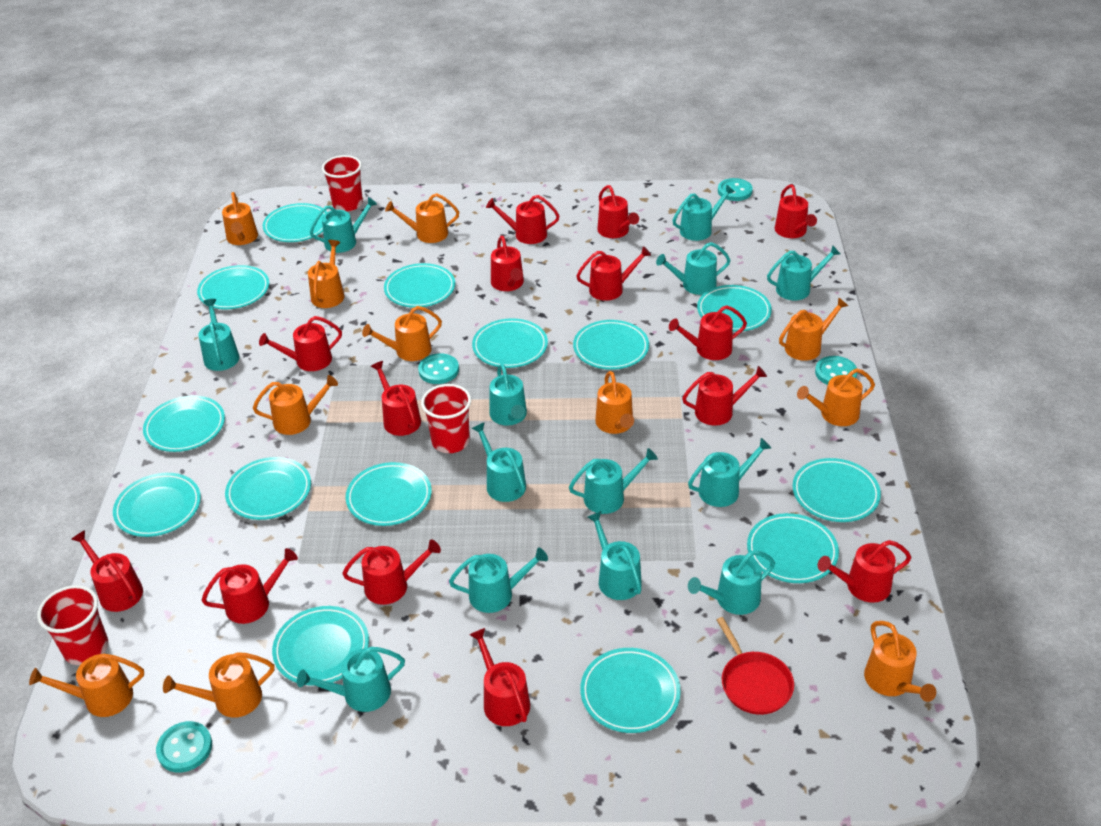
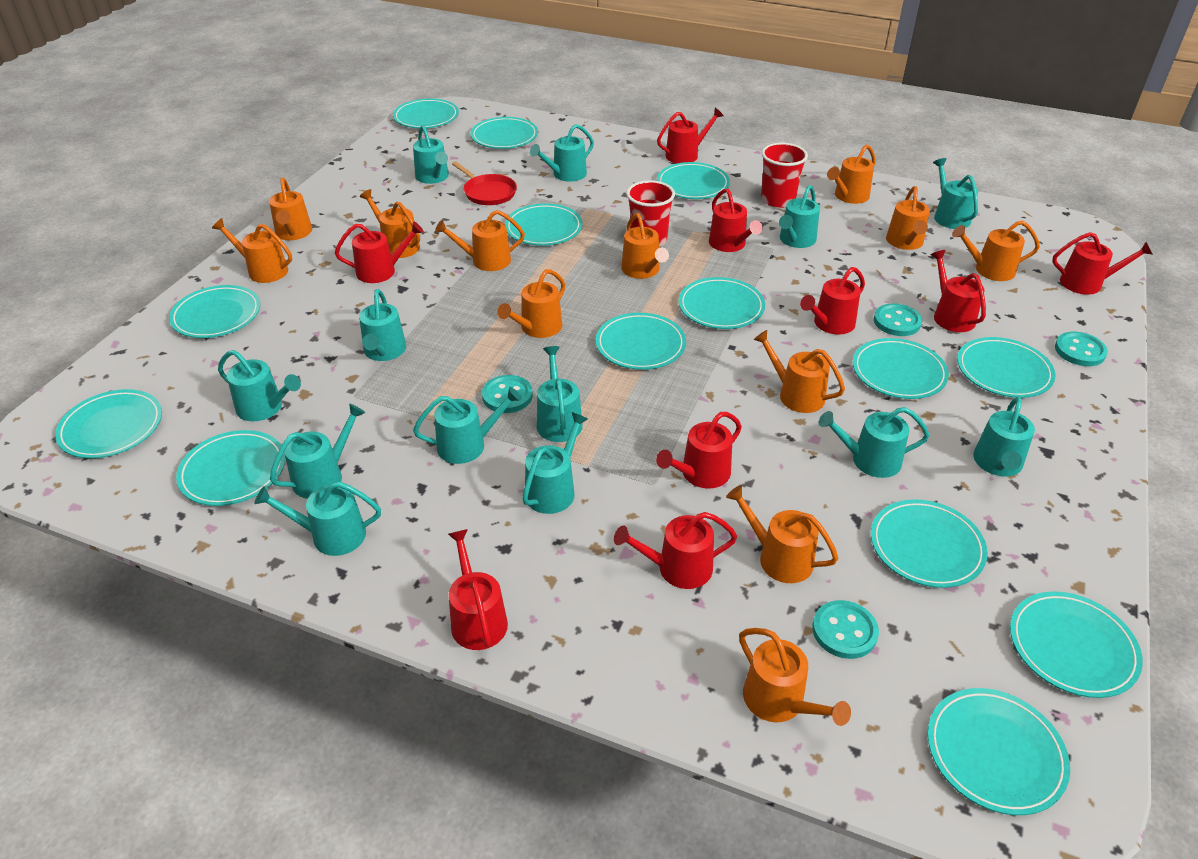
orange watering can: 11 -> 12
red cup: 3 -> 2
red watering can: 14 -> 9

